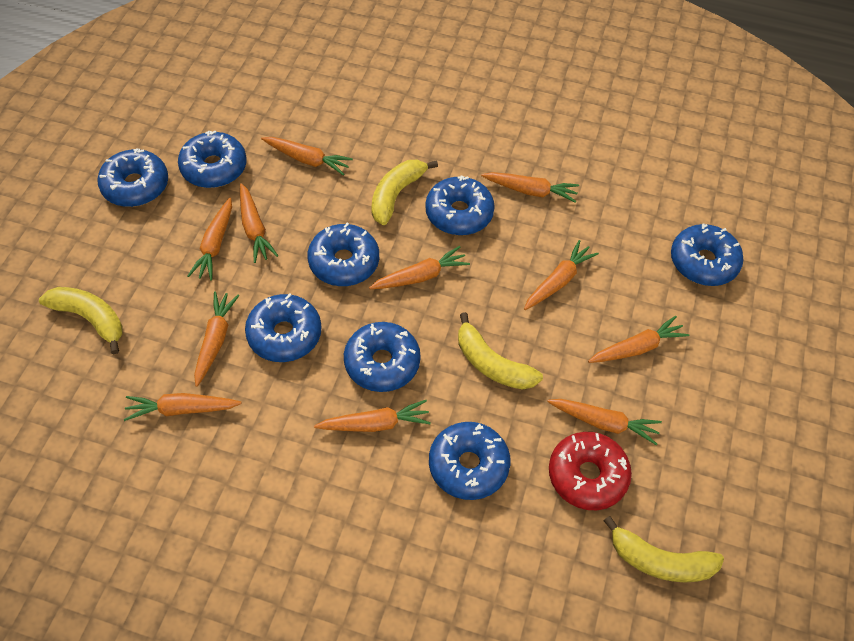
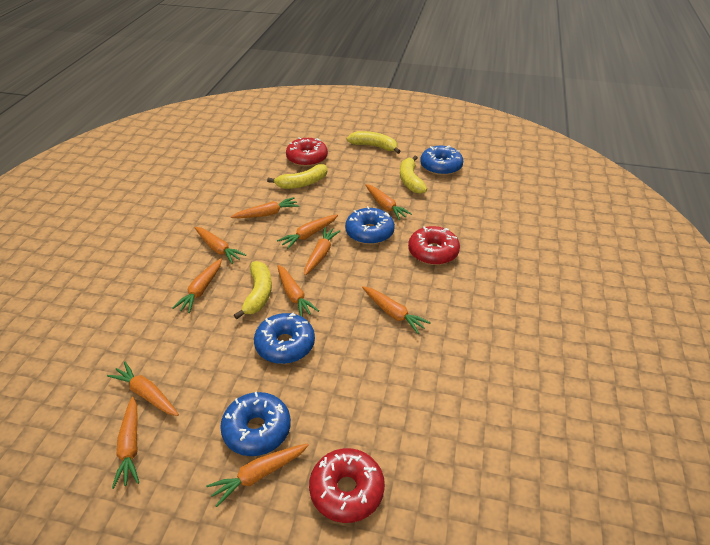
blue donut: 8 -> 4
red donut: 1 -> 3

